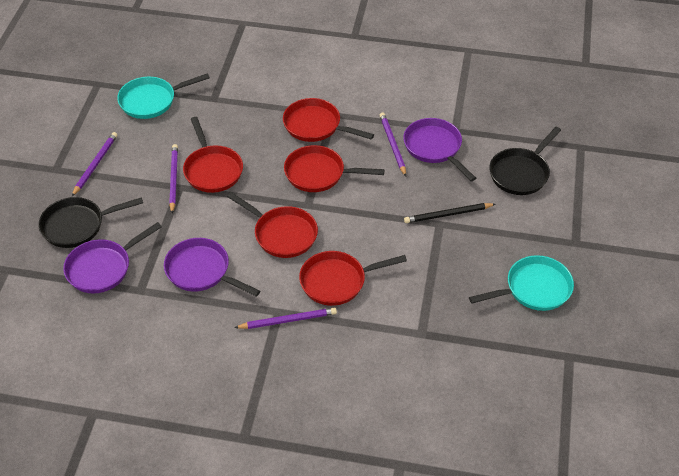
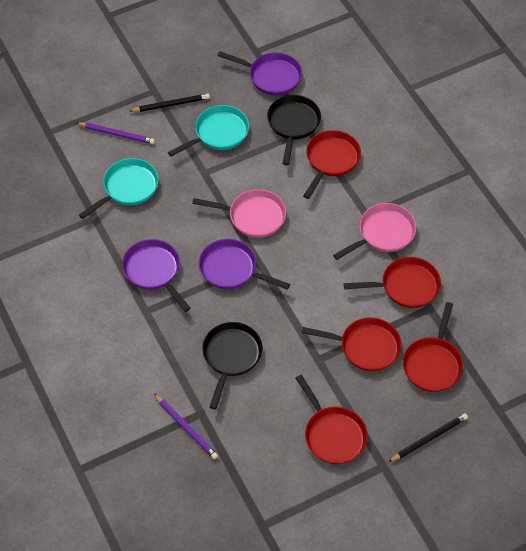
black pencil: 1 -> 2
pink pan: 0 -> 2
purple pencil: 4 -> 2

